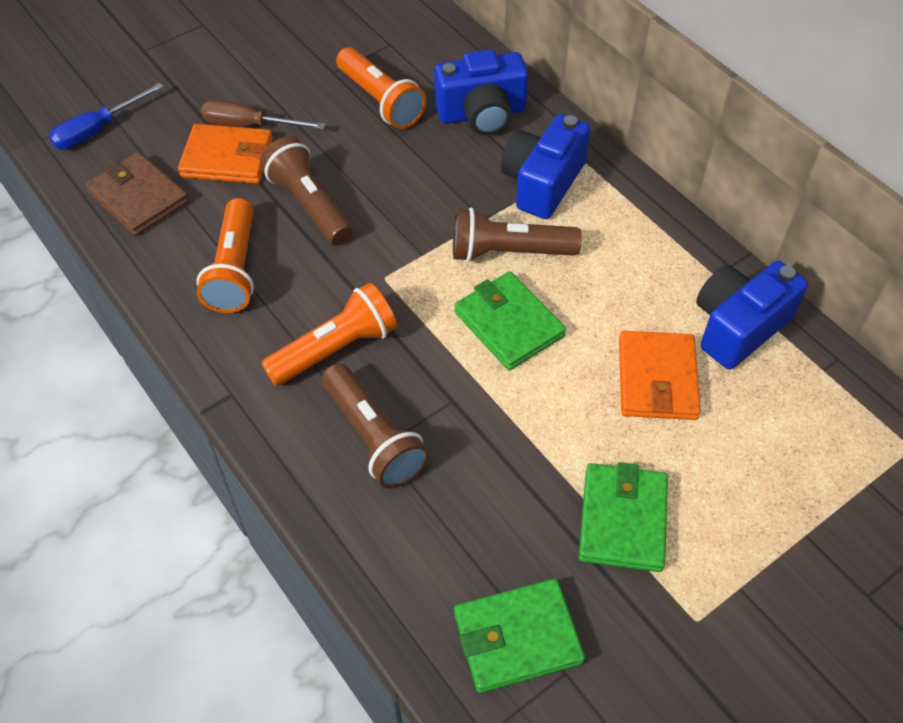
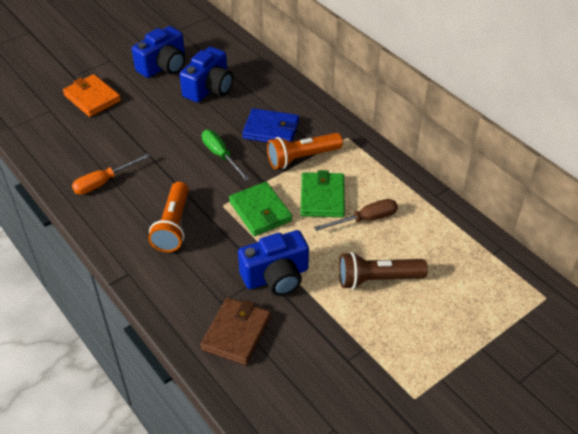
blue screwdriver: 1 -> 0
blue wallet: 0 -> 1
brown flashlight: 3 -> 1
green screwdriver: 0 -> 1
green wallet: 3 -> 2
orange flashlight: 3 -> 2
orange screwdriver: 0 -> 1
orange wallet: 2 -> 1

